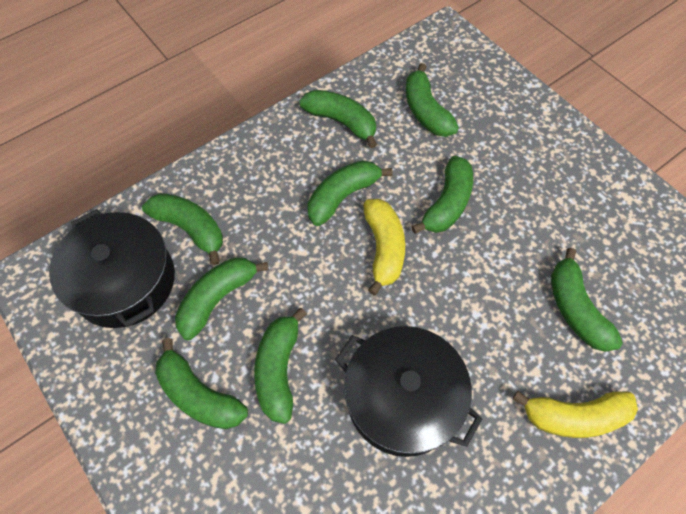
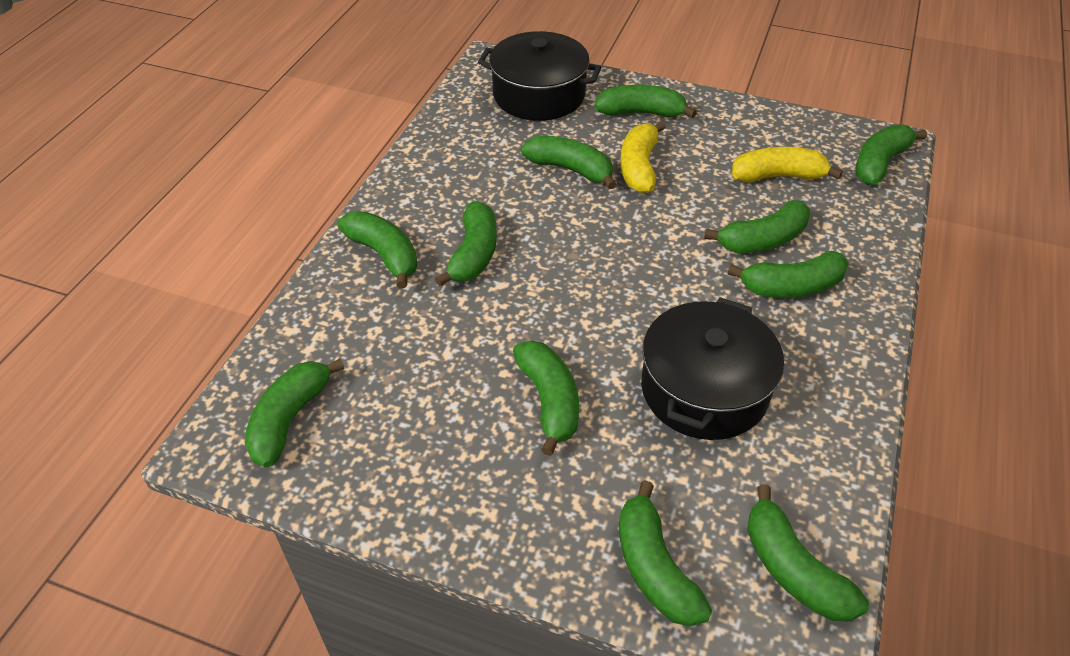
green banana: 9 -> 11

